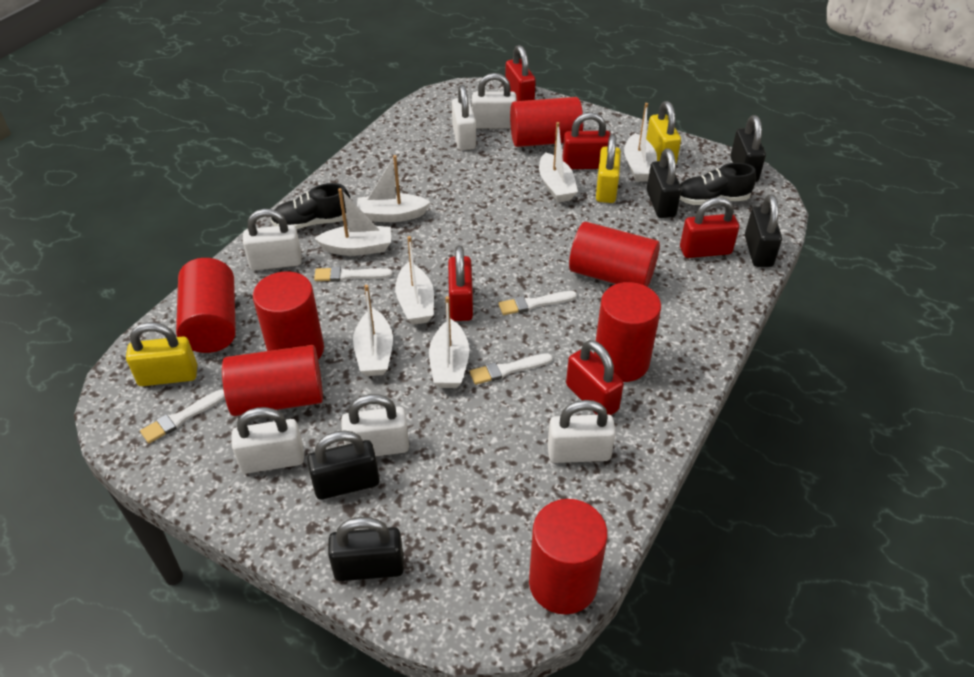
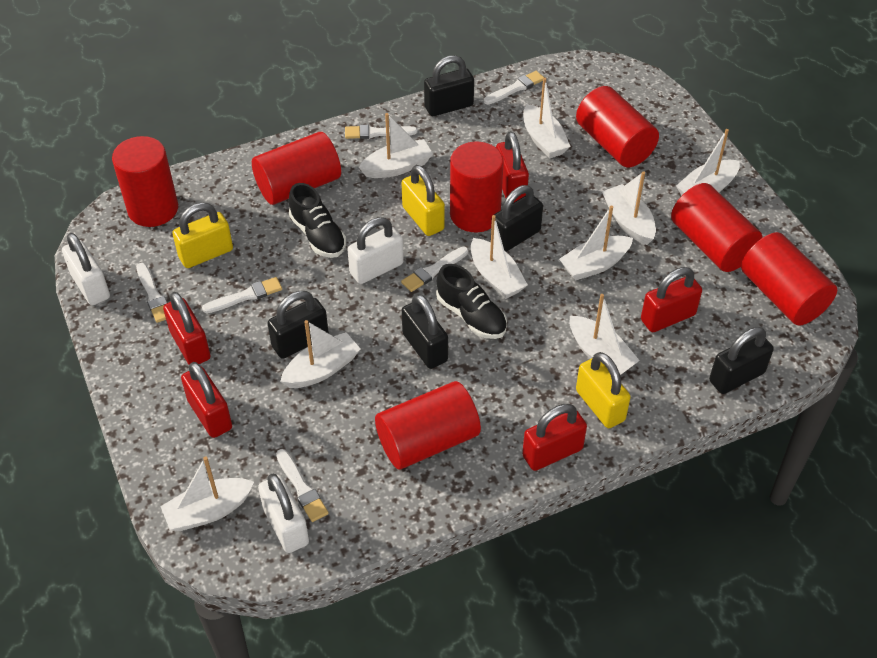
white boat: 7 -> 9
white brush: 4 -> 6
white padlock: 6 -> 3

